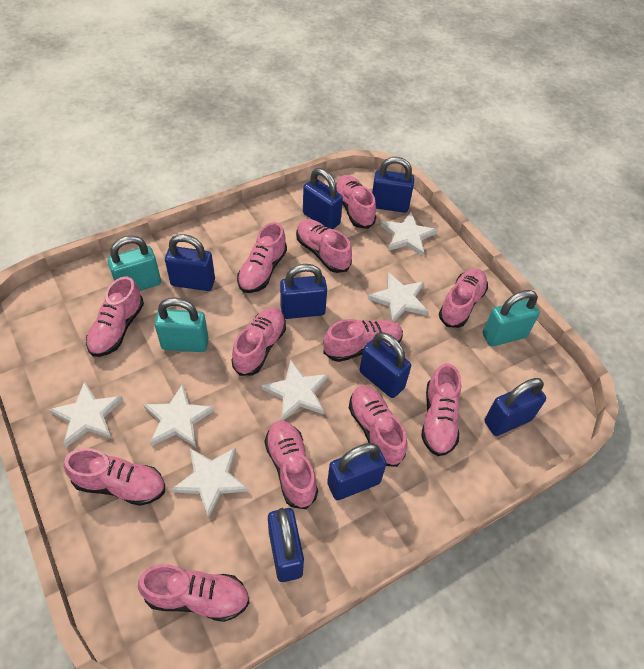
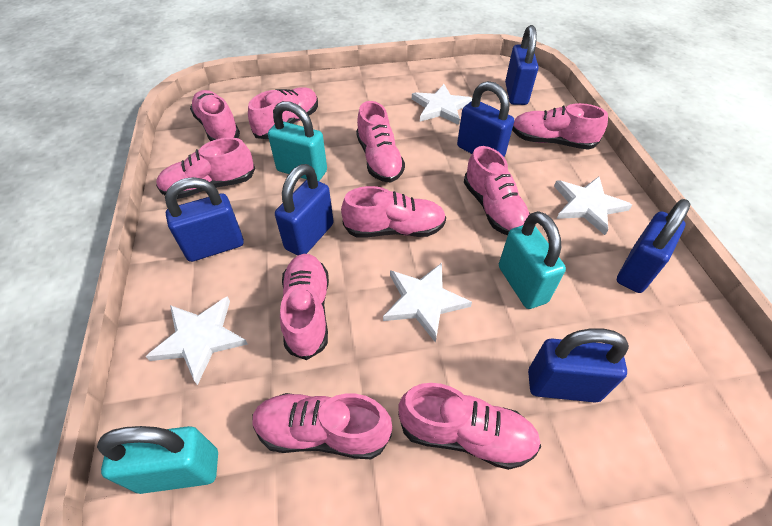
blue padlock: 8 -> 6
pink shoe: 12 -> 10
white star: 6 -> 4

